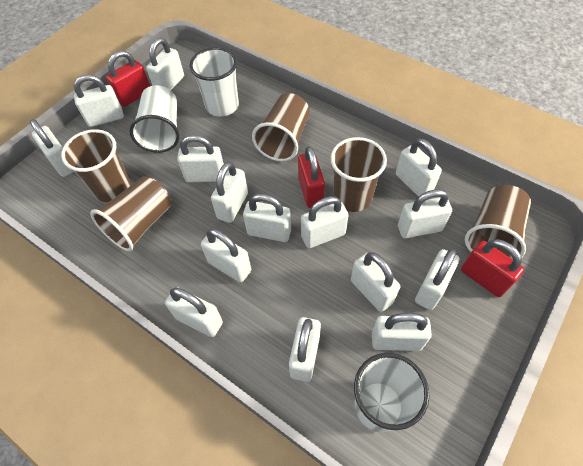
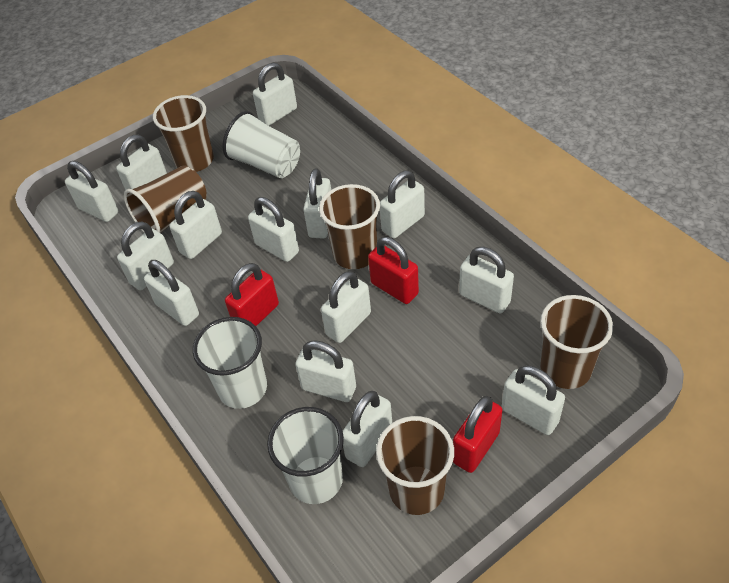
white padlock: 15 -> 14

